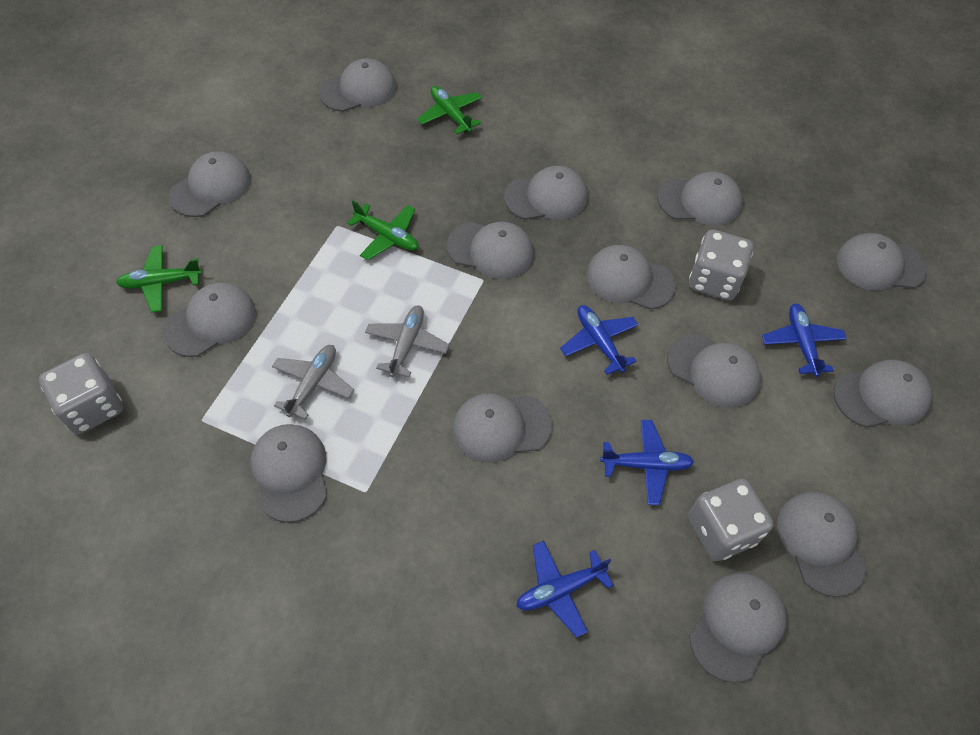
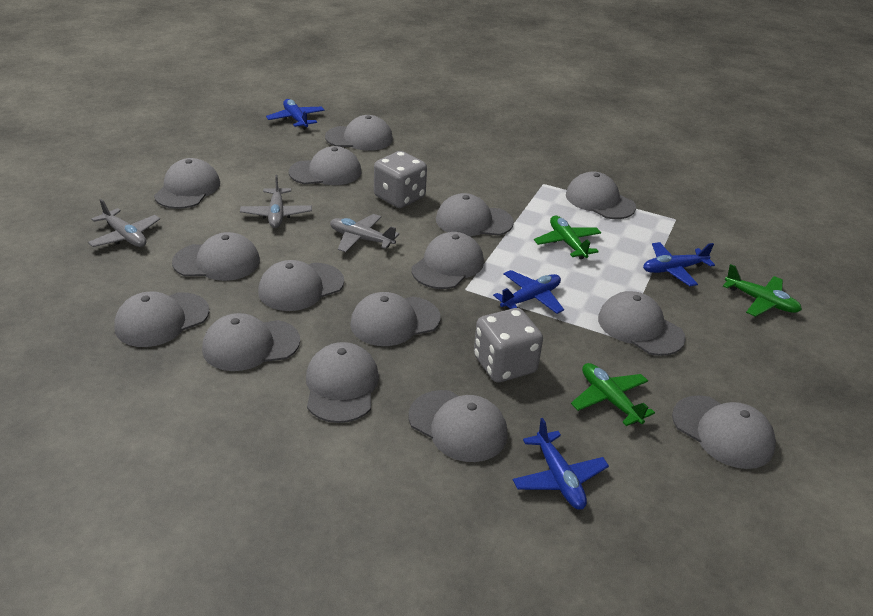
grey cap: 14 -> 15
grey dice: 3 -> 2
grey plane: 2 -> 3

